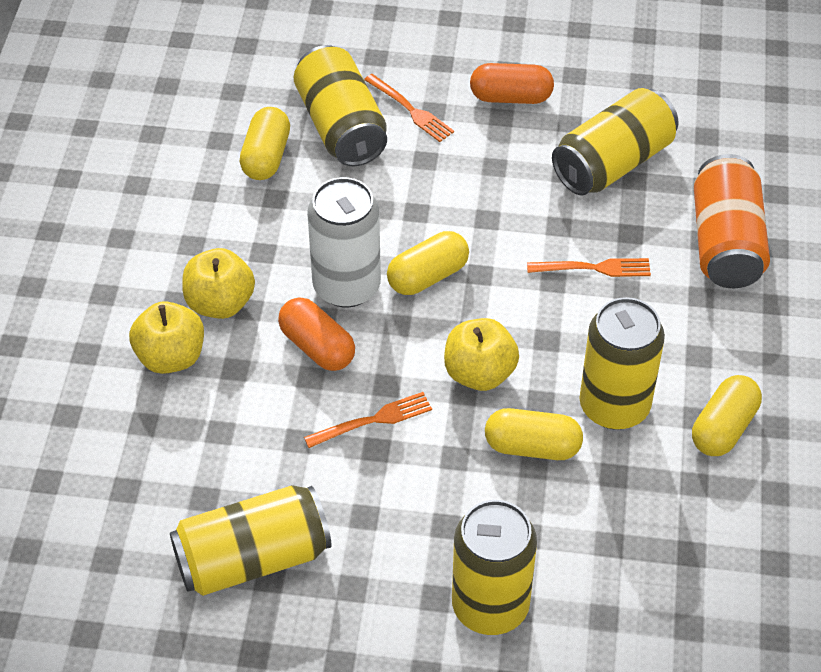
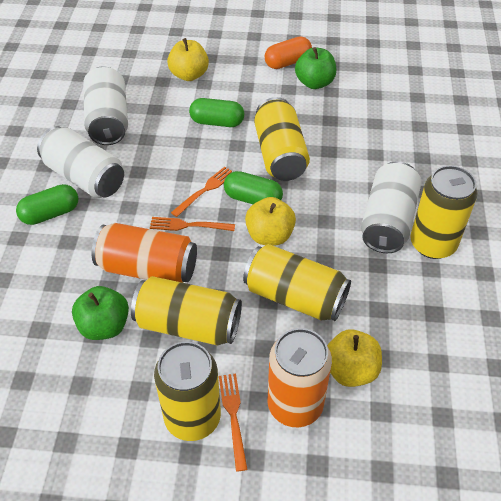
green apple: 0 -> 2
green capsule: 0 -> 3
orange can: 1 -> 2
orange capsule: 2 -> 1
white can: 1 -> 3
yellow capsule: 4 -> 0

